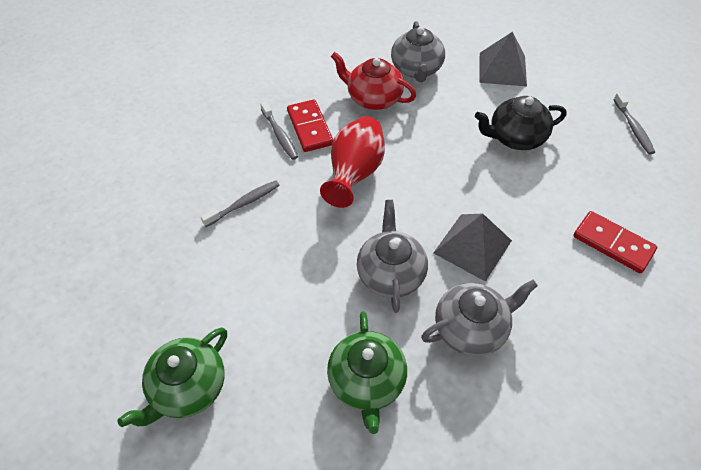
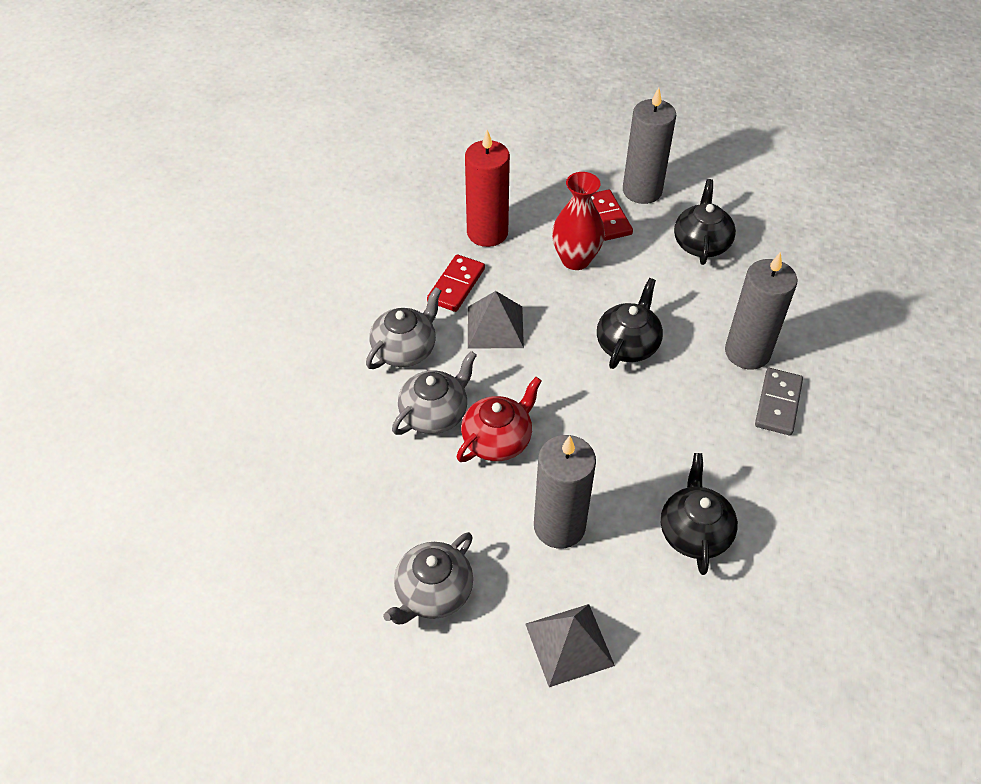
black teapot: 1 -> 3
green teapot: 2 -> 0
grey candle: 0 -> 3
grey domino: 0 -> 1
grey toothbrush: 3 -> 0
red candle: 0 -> 1

